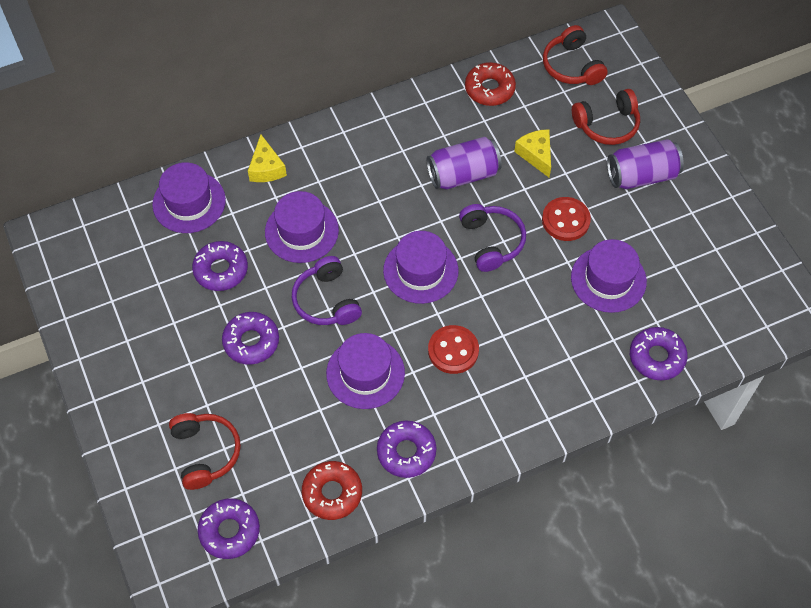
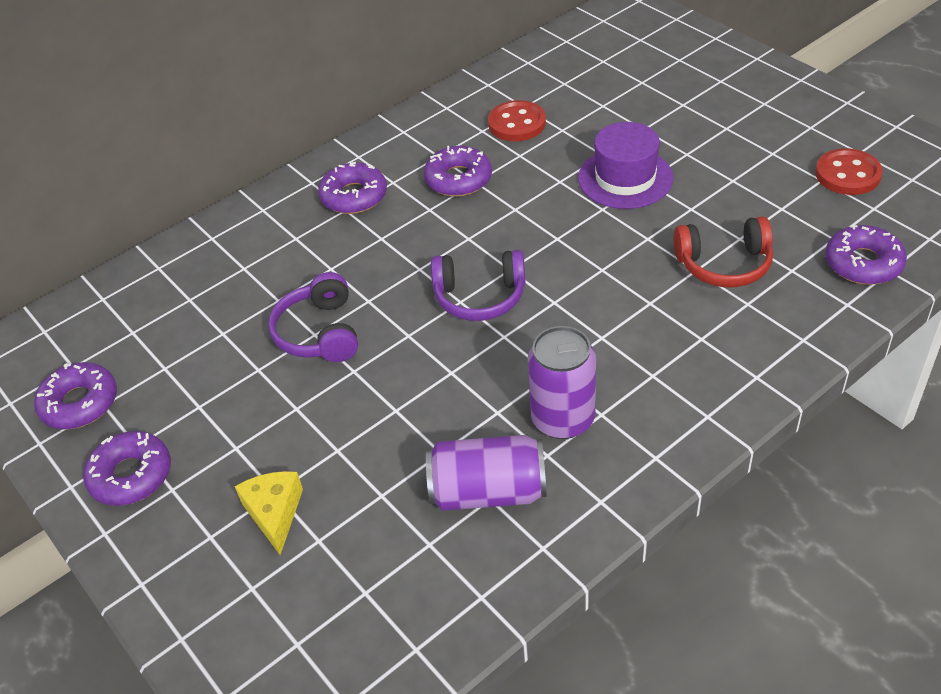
purple hat: 5 -> 1
red donut: 2 -> 0
red headphones: 3 -> 1
yellow cheese: 2 -> 1

